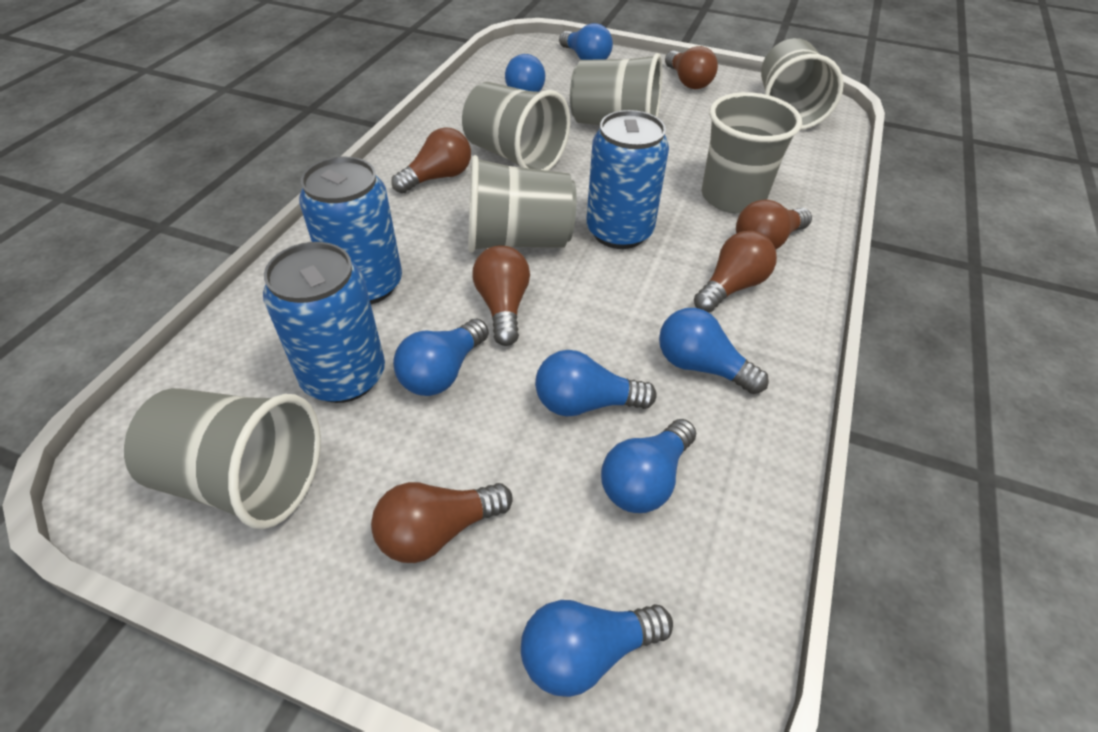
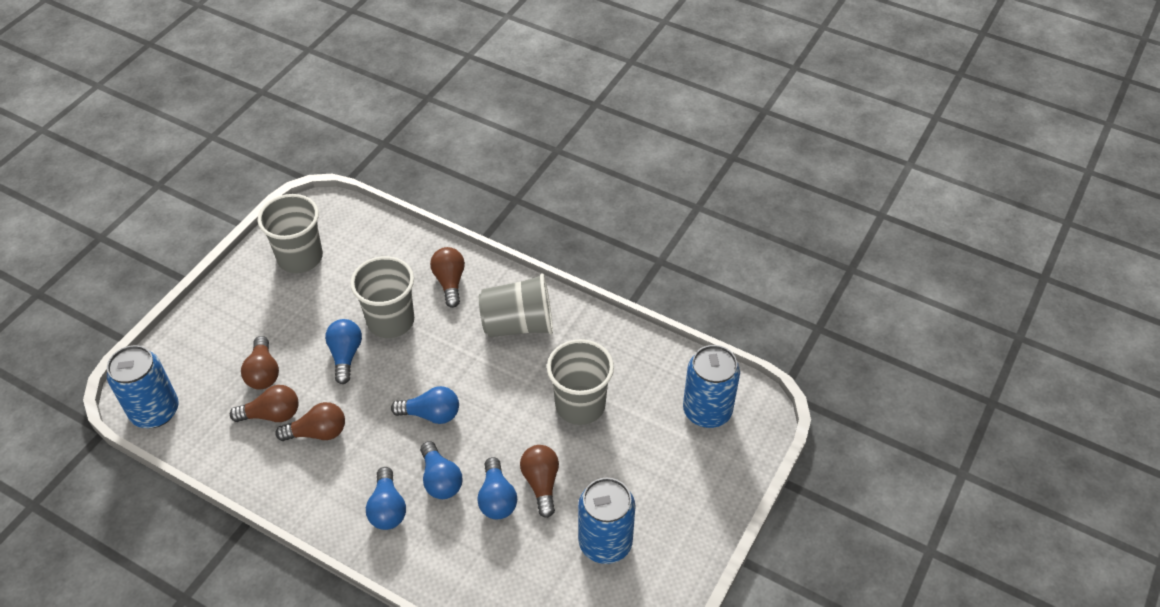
blue light bulb: 7 -> 5
brown light bulb: 6 -> 5
grey cup: 6 -> 4

